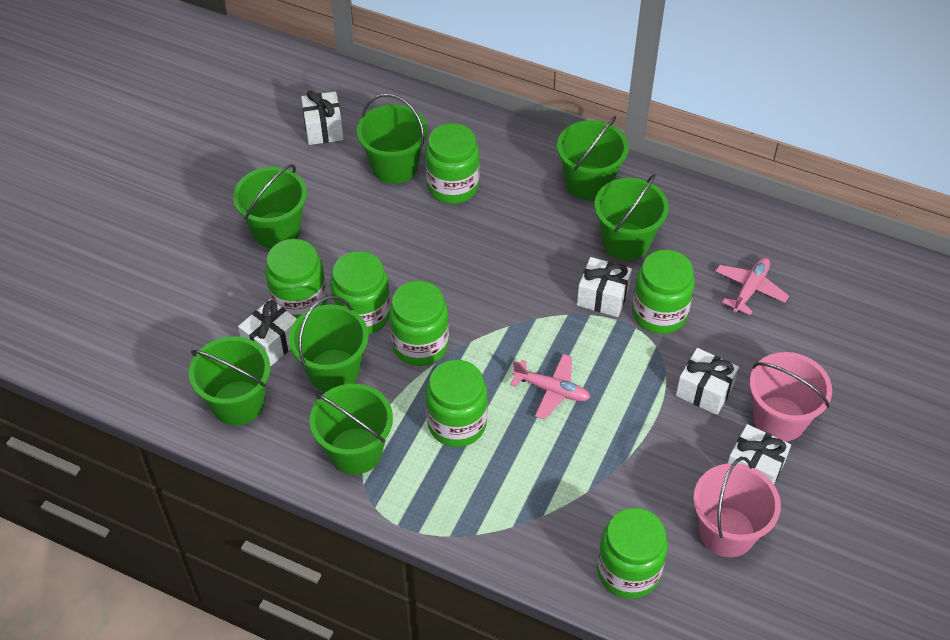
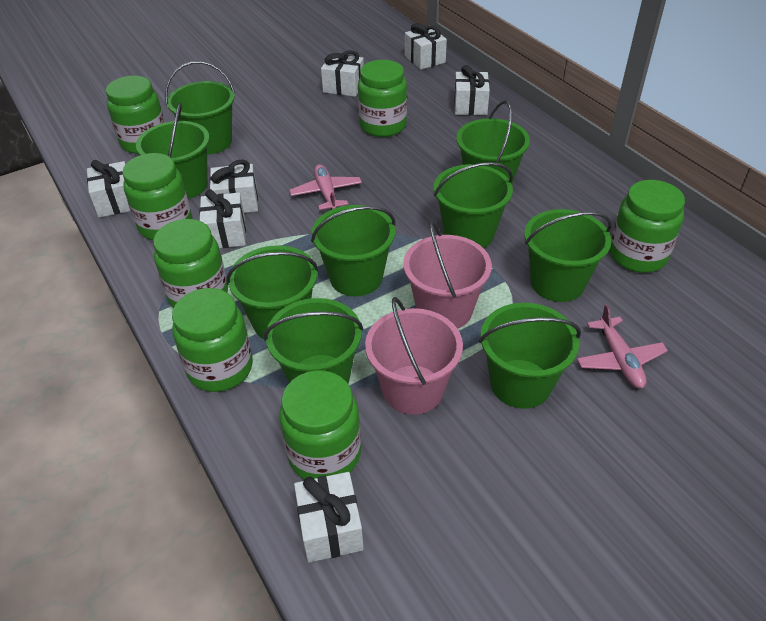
green bucket: 7 -> 9
white gift: 5 -> 7

